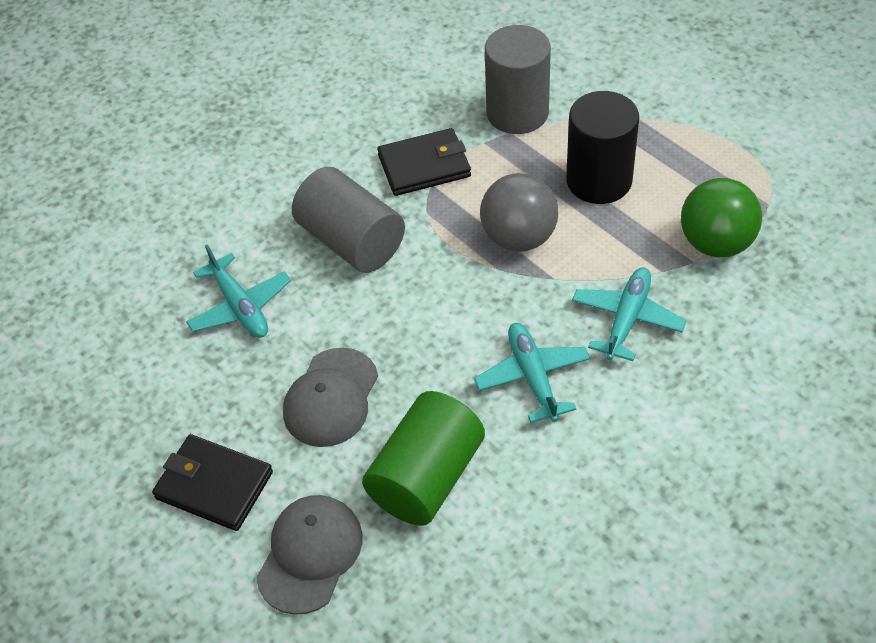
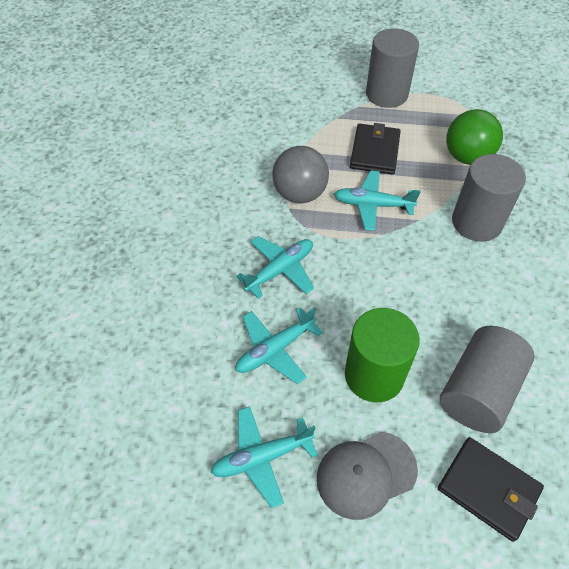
black cylinder: 1 -> 0
grey cap: 2 -> 1
grey cylinder: 2 -> 3
turquoise plane: 3 -> 4

